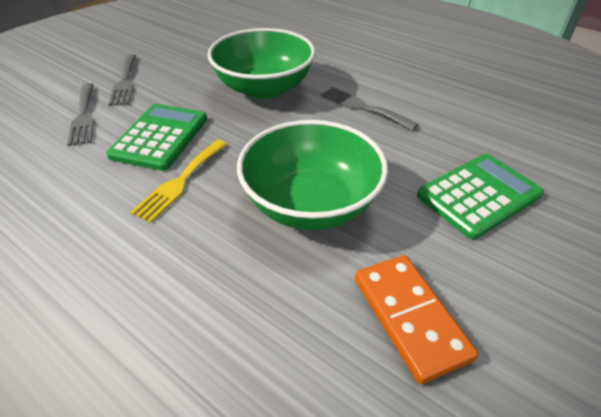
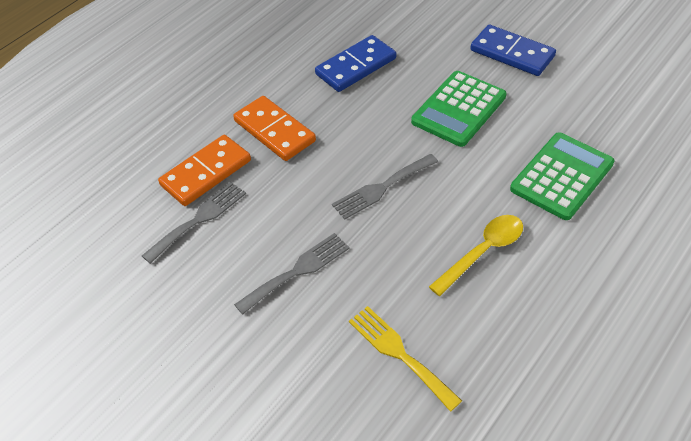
blue domino: 0 -> 2
green bowl: 2 -> 0
orange domino: 1 -> 2
yellow spoon: 0 -> 1

